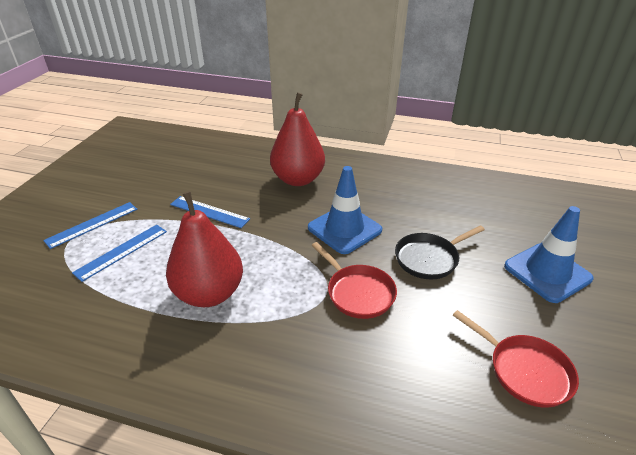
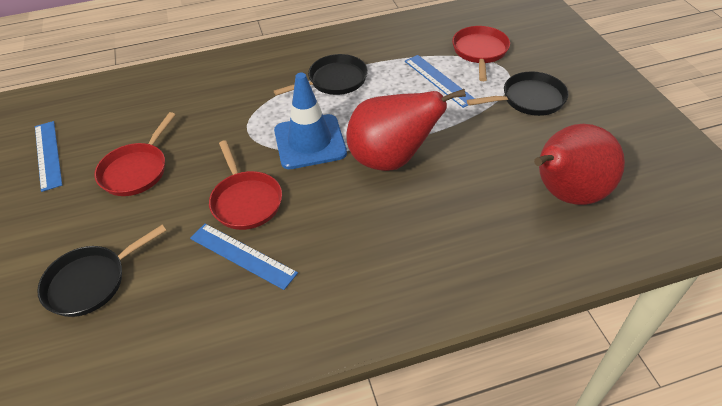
black pan: 1 -> 3
blue traffic cone: 2 -> 1
red pan: 2 -> 3

